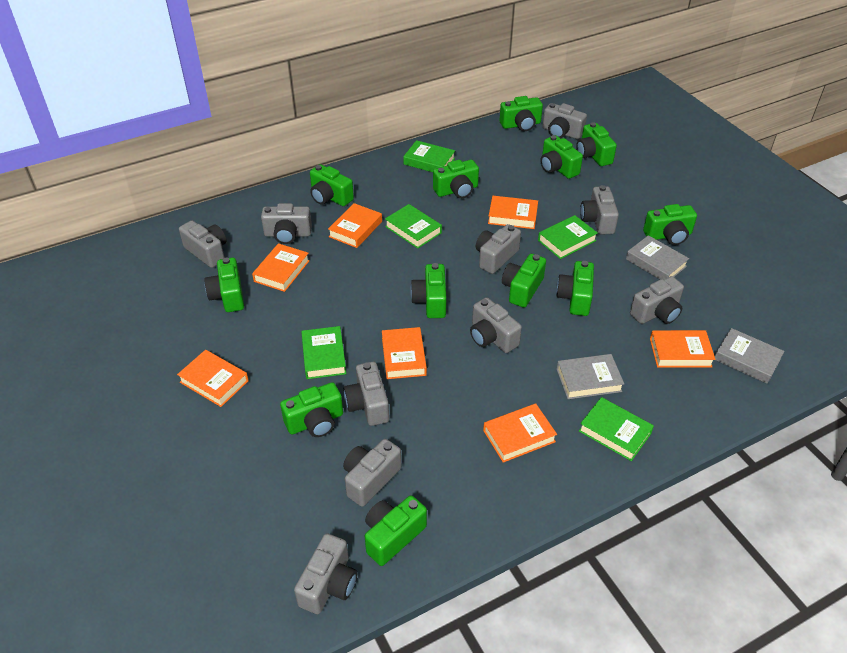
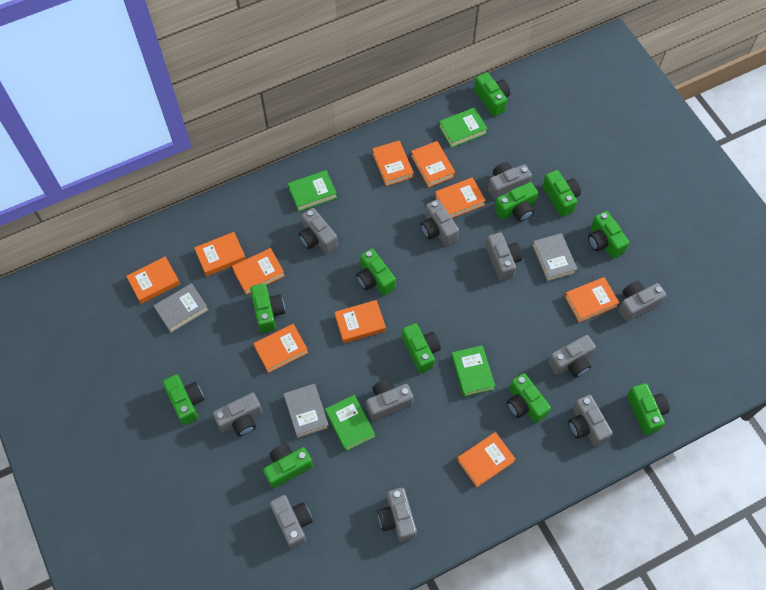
green book: 5 -> 4
green camera: 12 -> 11
grey camera: 10 -> 11
orange book: 7 -> 10

